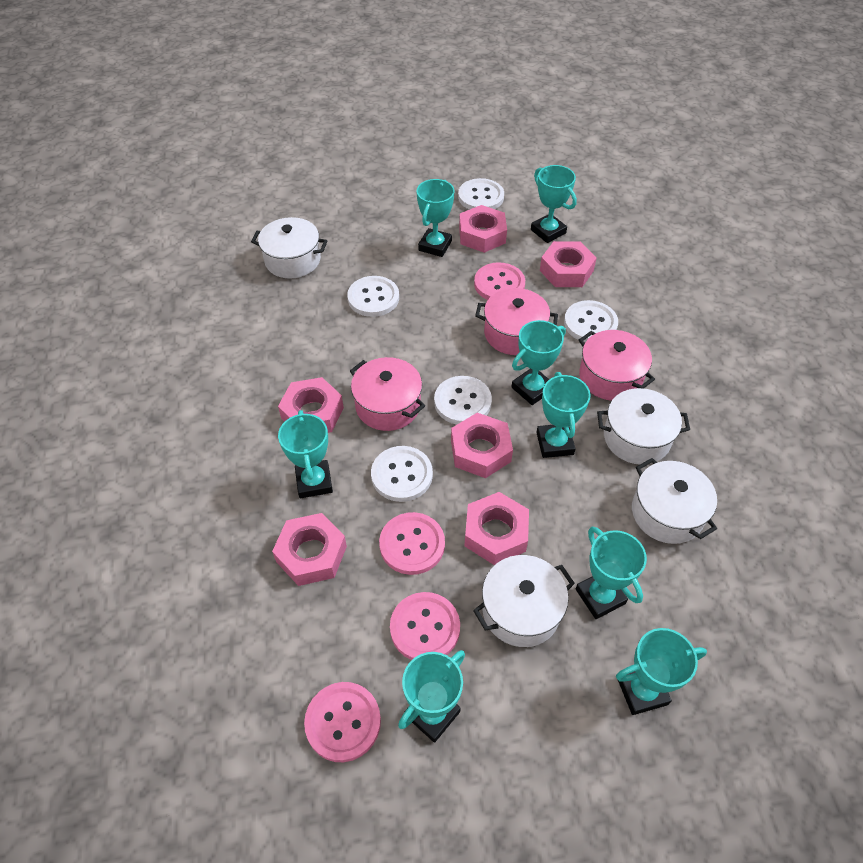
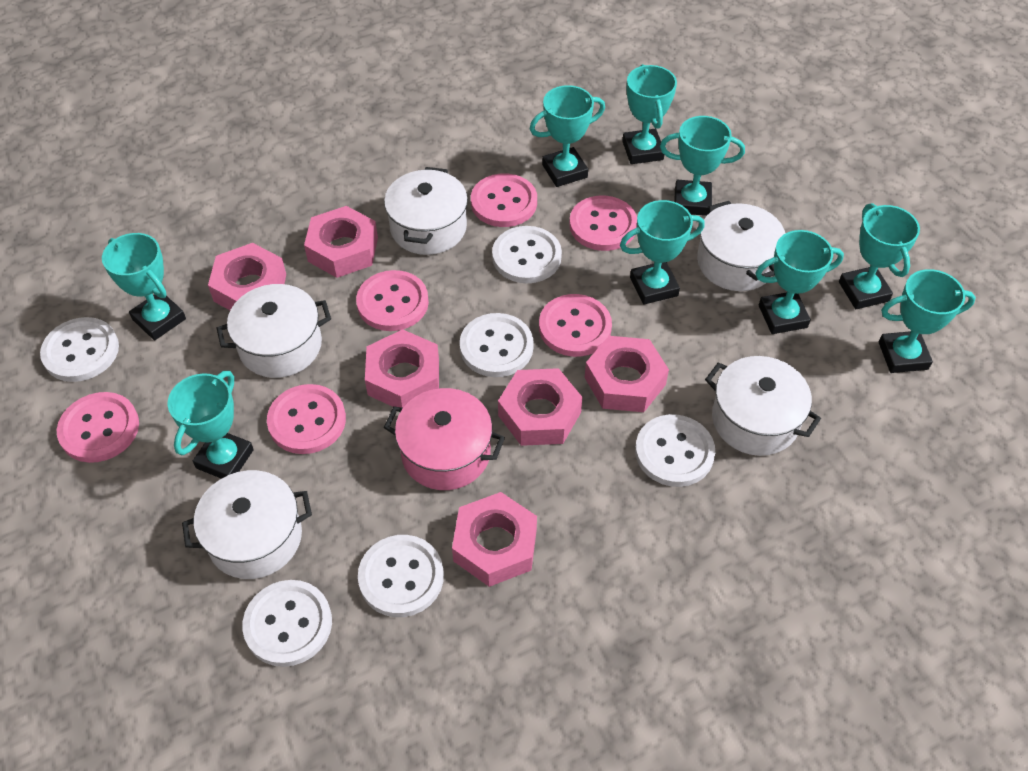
pink button: 4 -> 6
pink pot: 3 -> 1
turquoise trophy: 8 -> 9
white button: 5 -> 6
white pot: 4 -> 5

